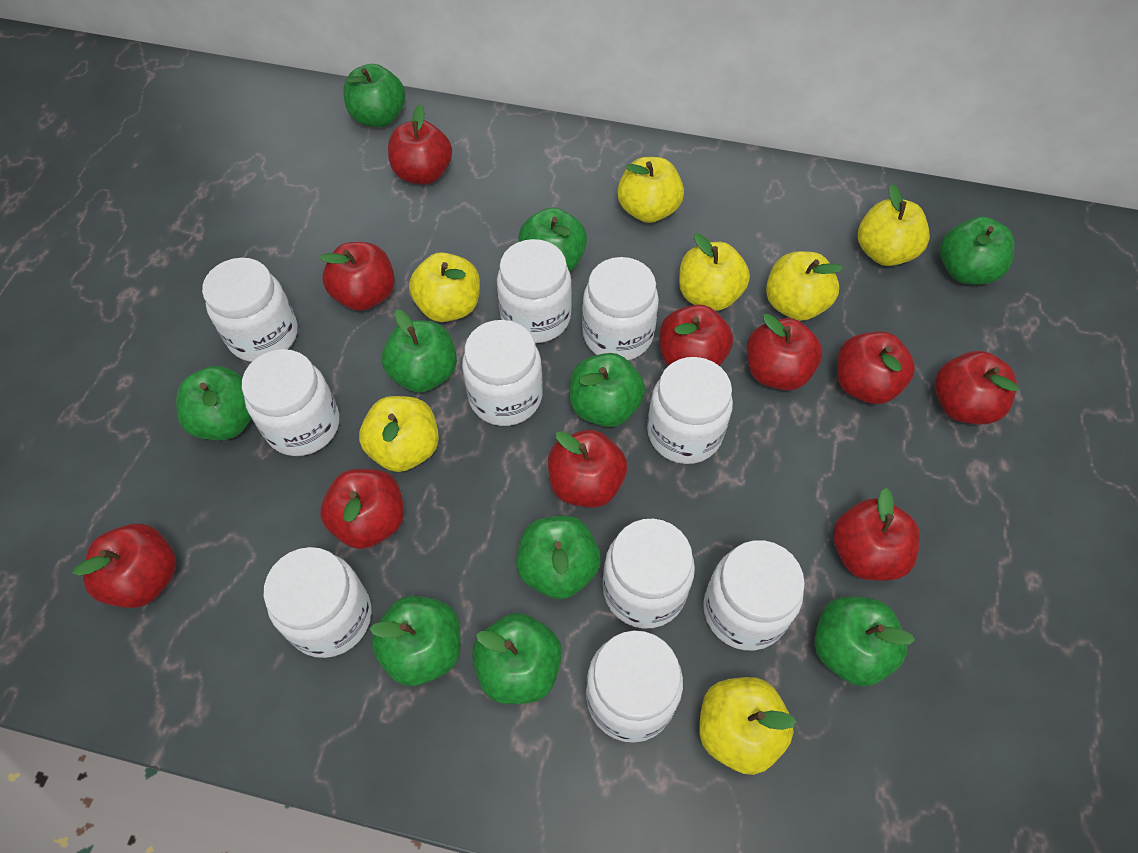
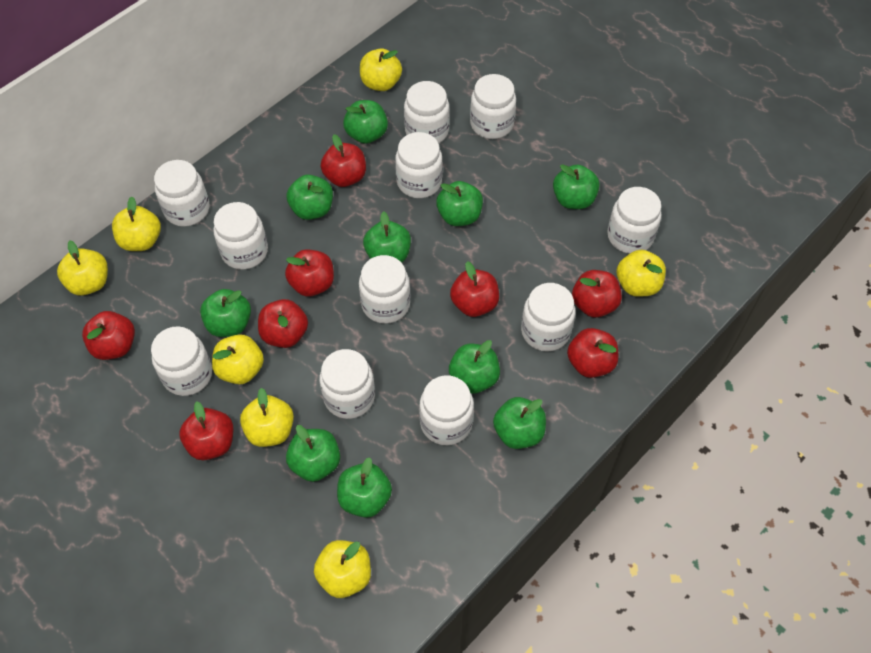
red apple: 10 -> 8
white jar: 10 -> 11

